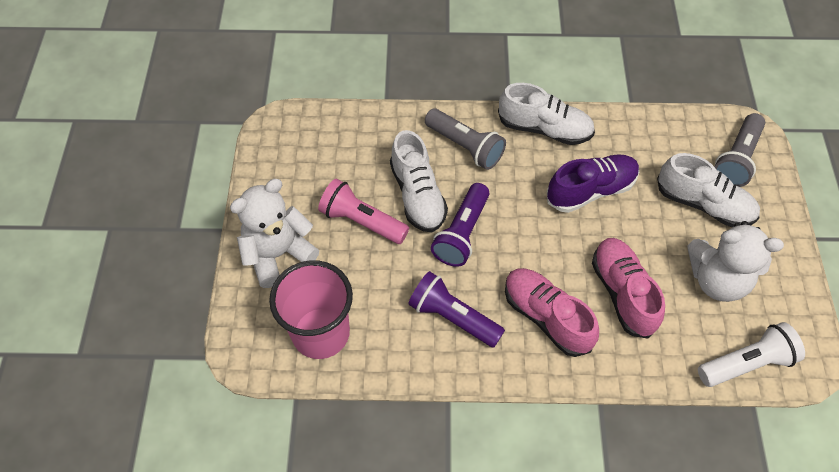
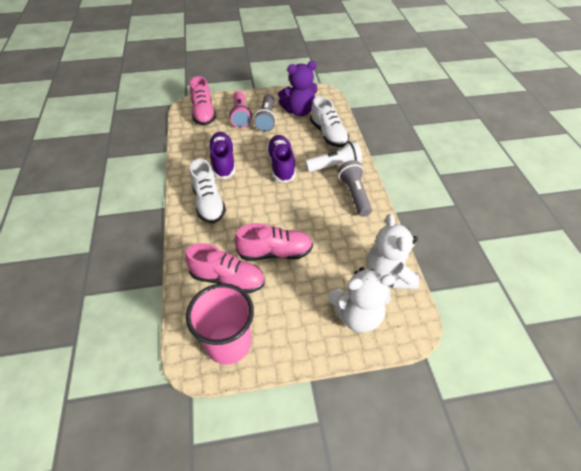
pink shoe: 2 -> 3
purple flashlight: 2 -> 0
purple shoe: 1 -> 2
purple teddy bear: 0 -> 1
white shoe: 3 -> 2

